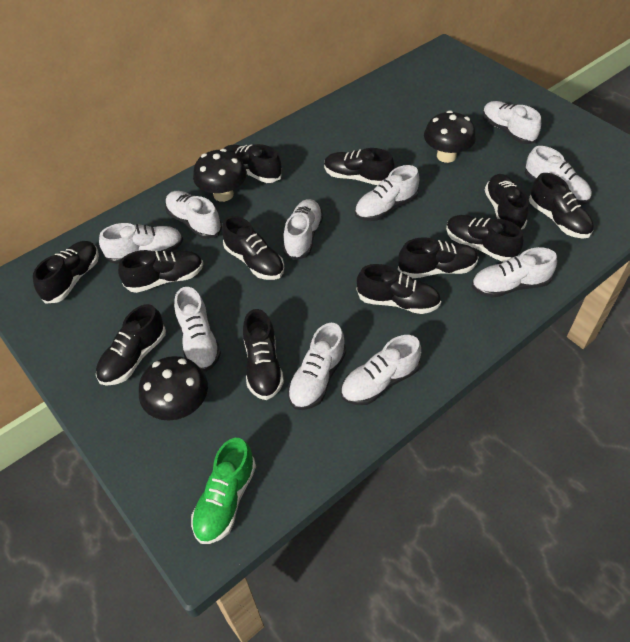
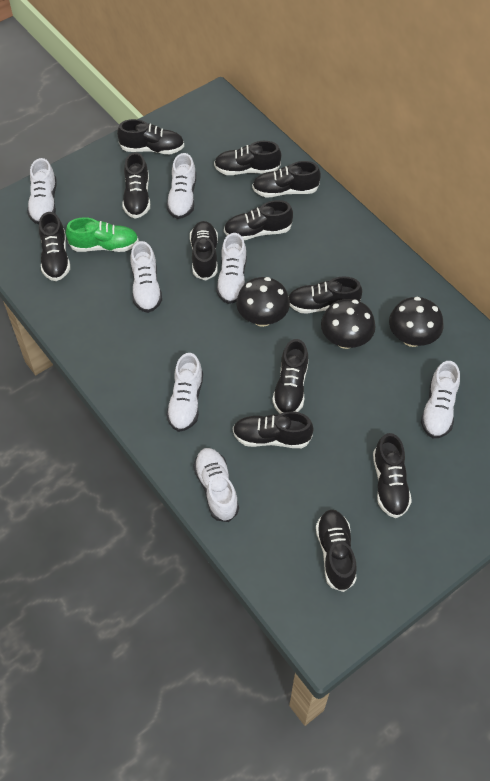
white shoe: 10 -> 7

